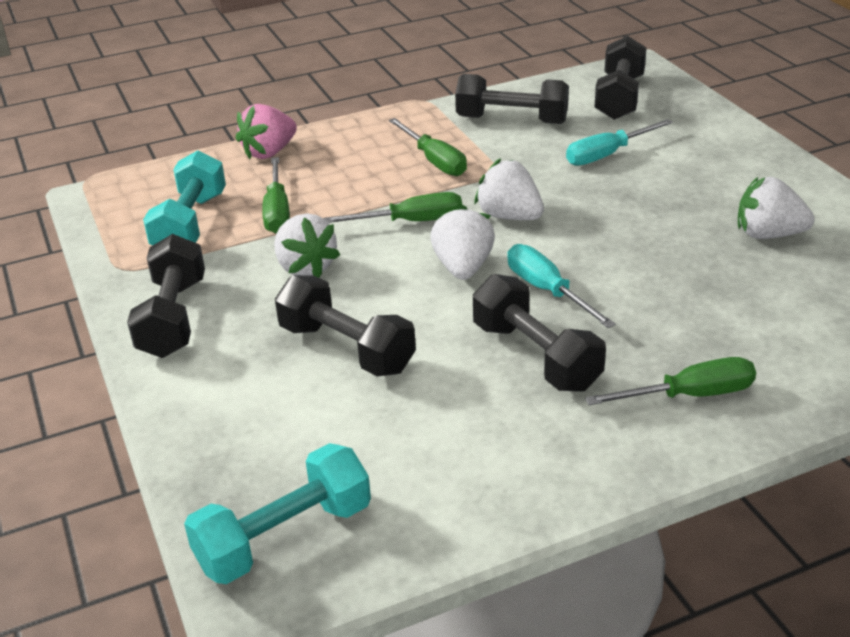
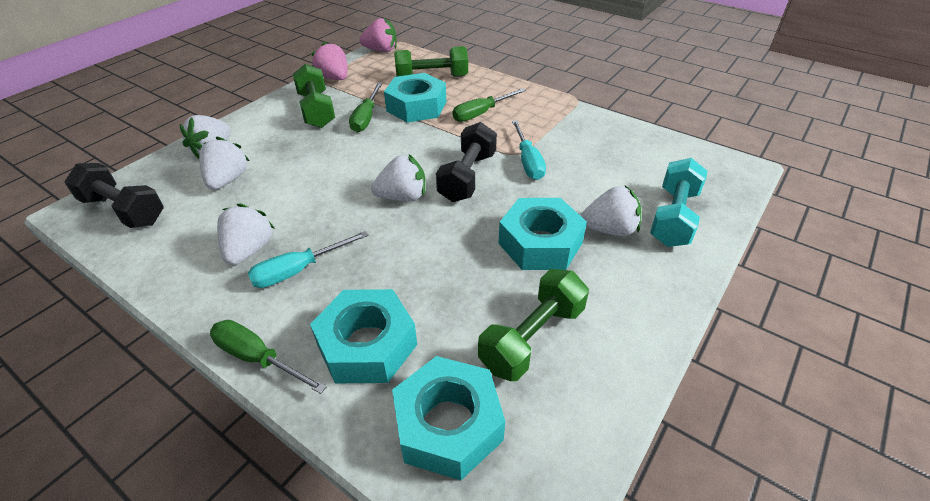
black dumbbell: 5 -> 2
green dumbbell: 0 -> 3
green screwdriver: 4 -> 3
pink strawberry: 1 -> 2
turquoise dumbbell: 2 -> 1
turquoise nut: 0 -> 4
white strawberry: 4 -> 5

